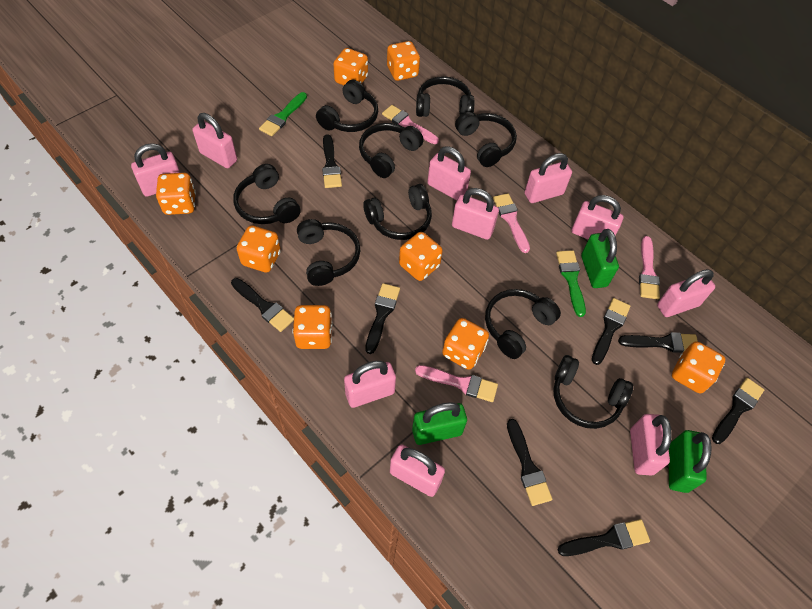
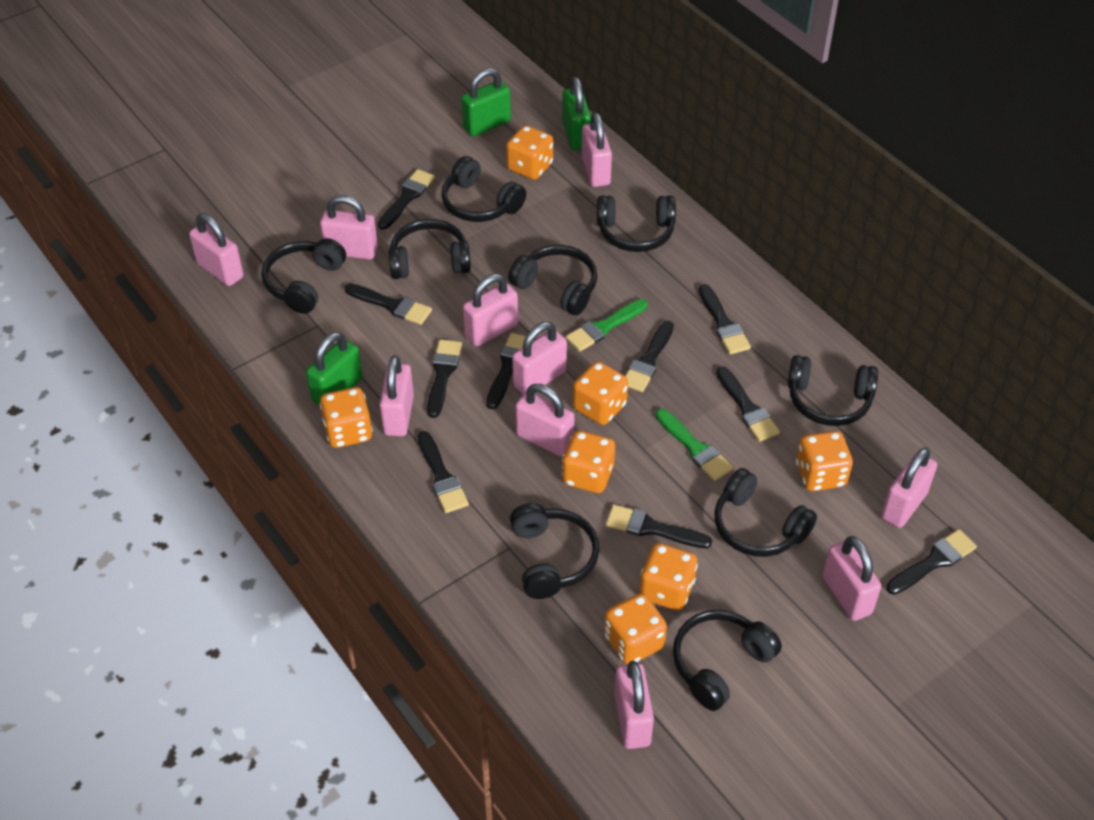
black brush: 8 -> 10
orange dice: 8 -> 7
pink brush: 4 -> 0

